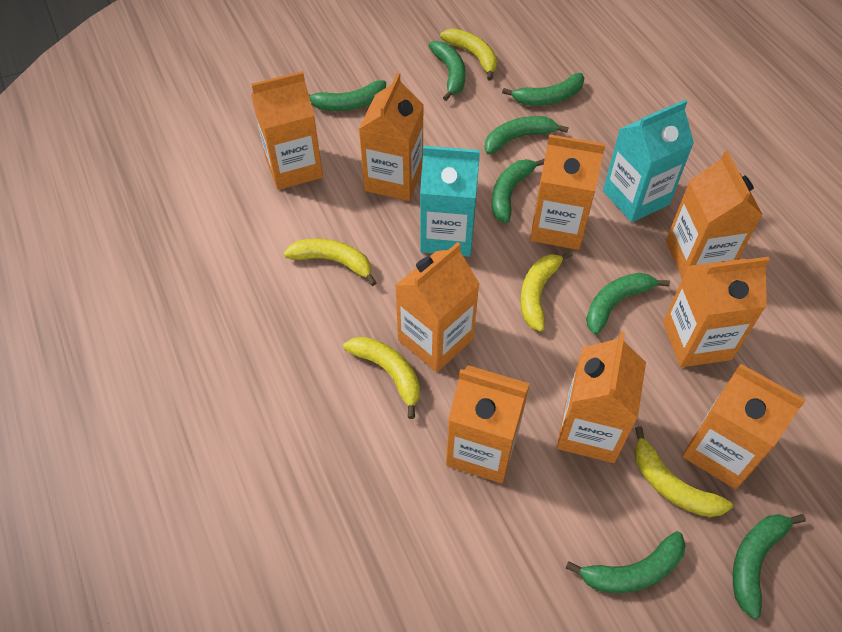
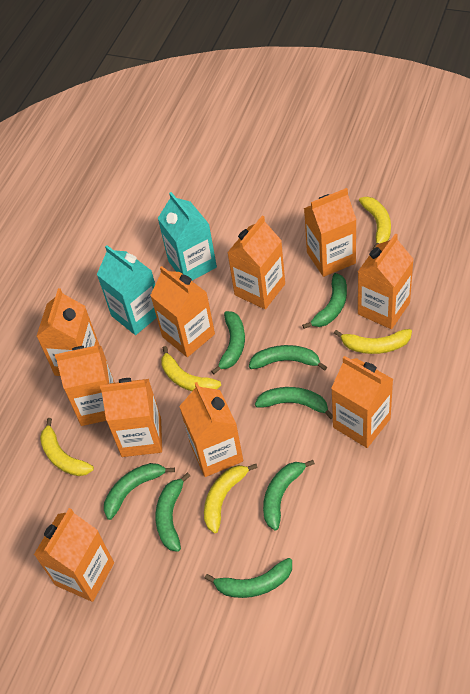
orange carton: 9 -> 10

